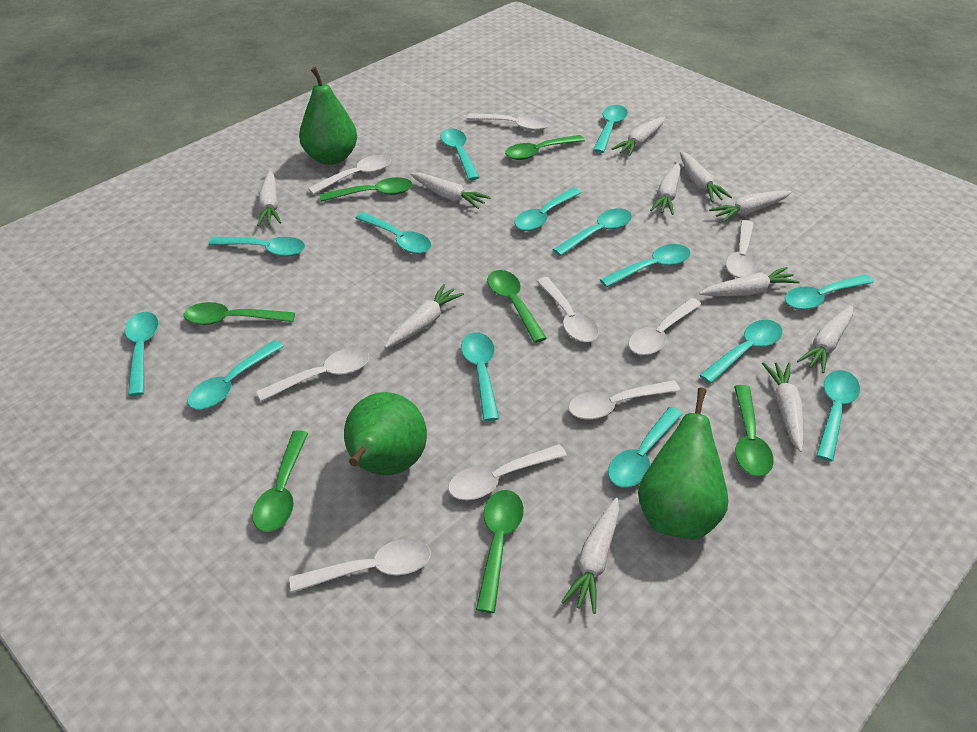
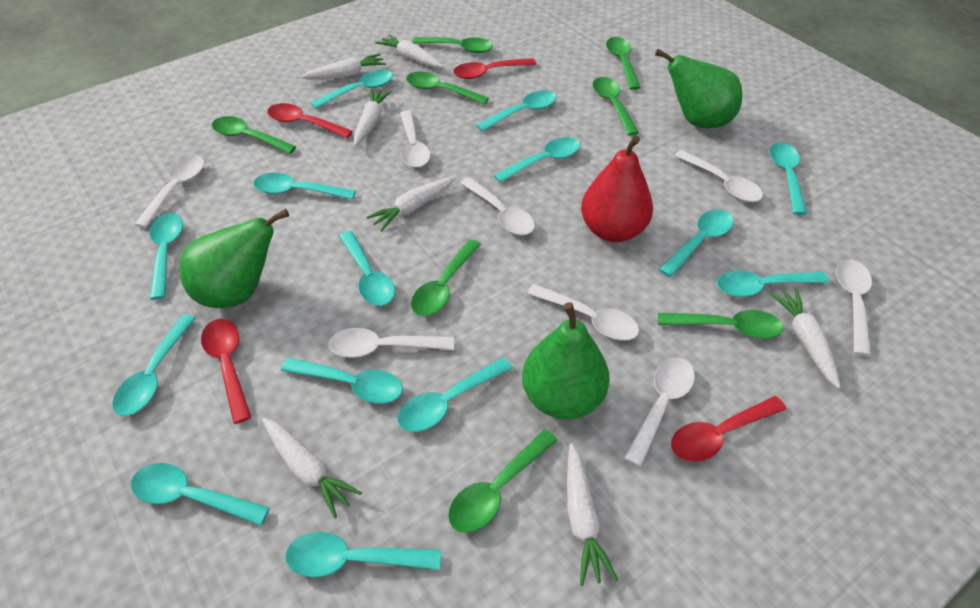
green spoon: 7 -> 8
red pear: 0 -> 1
red spoon: 0 -> 4
white carrot: 11 -> 7
white spoon: 9 -> 8

